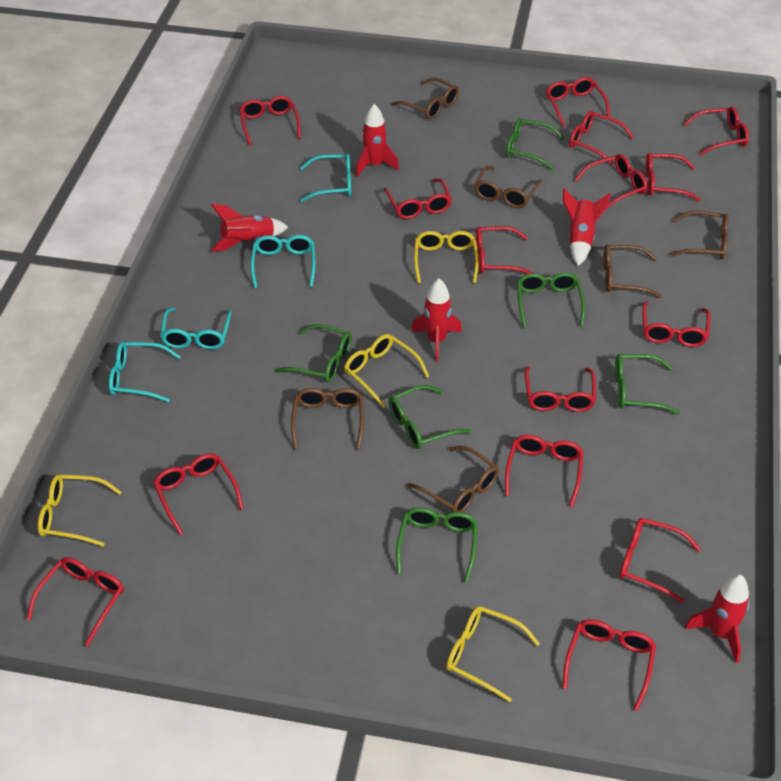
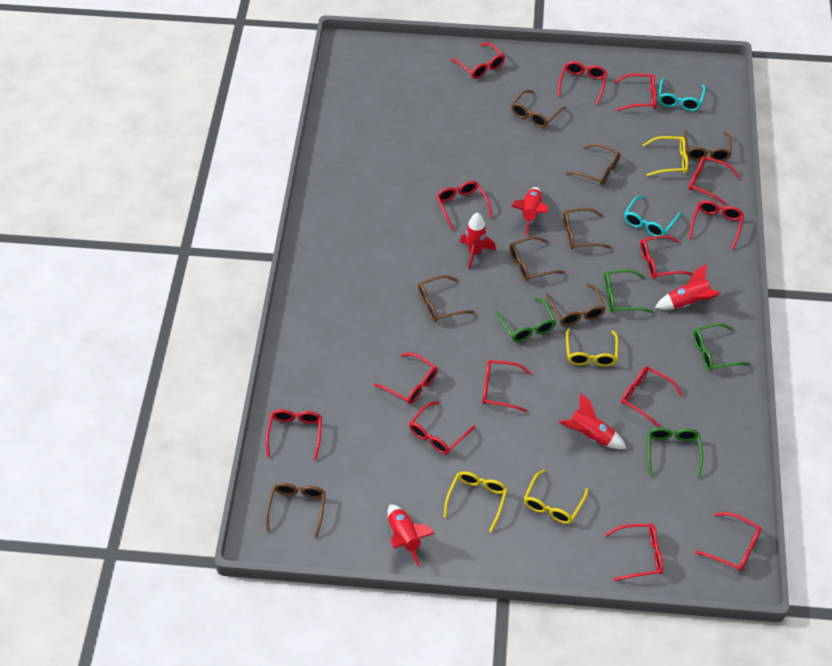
brown glasses: 6 -> 8
green glasses: 6 -> 4
red glasses: 15 -> 14
turquoise glasses: 4 -> 2

